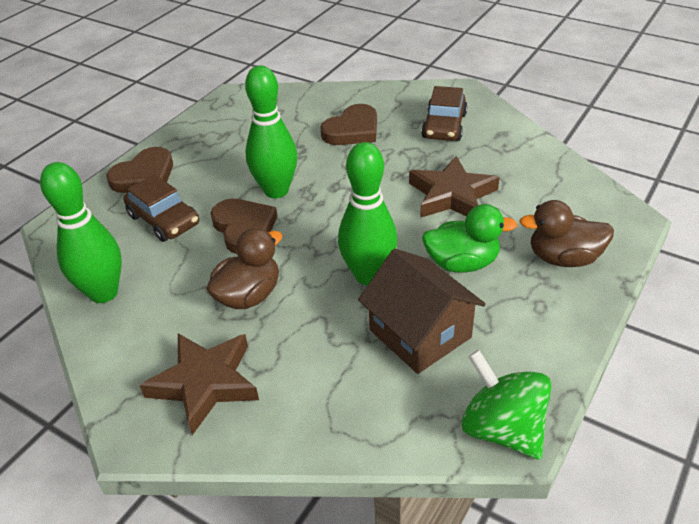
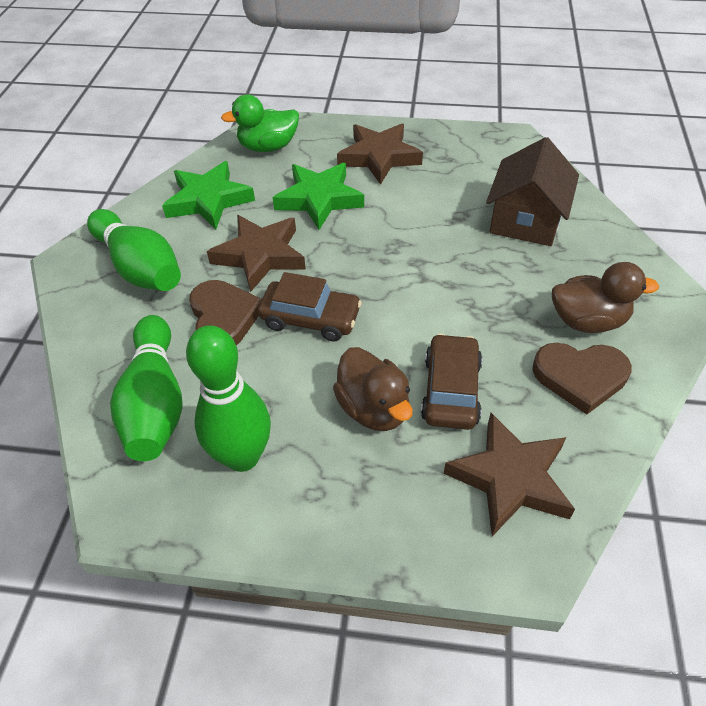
brown heart: 3 -> 2
brown star: 2 -> 3
green spinning top: 1 -> 0
green star: 0 -> 2

